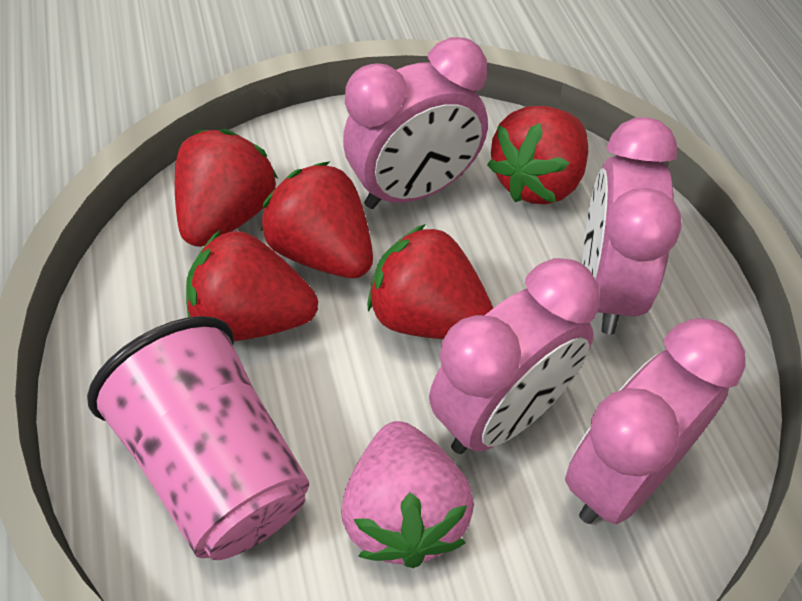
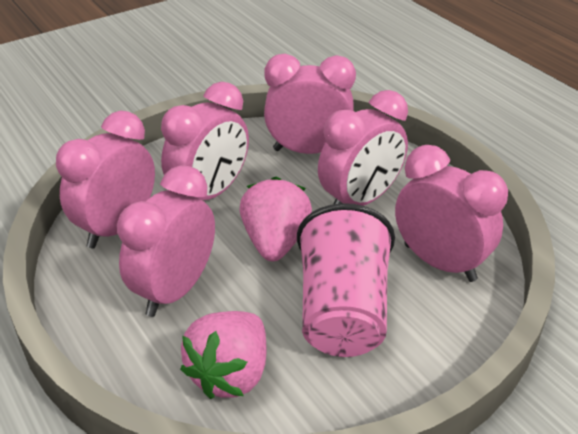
pink clock: 4 -> 6
pink strawberry: 1 -> 2
red strawberry: 5 -> 0

